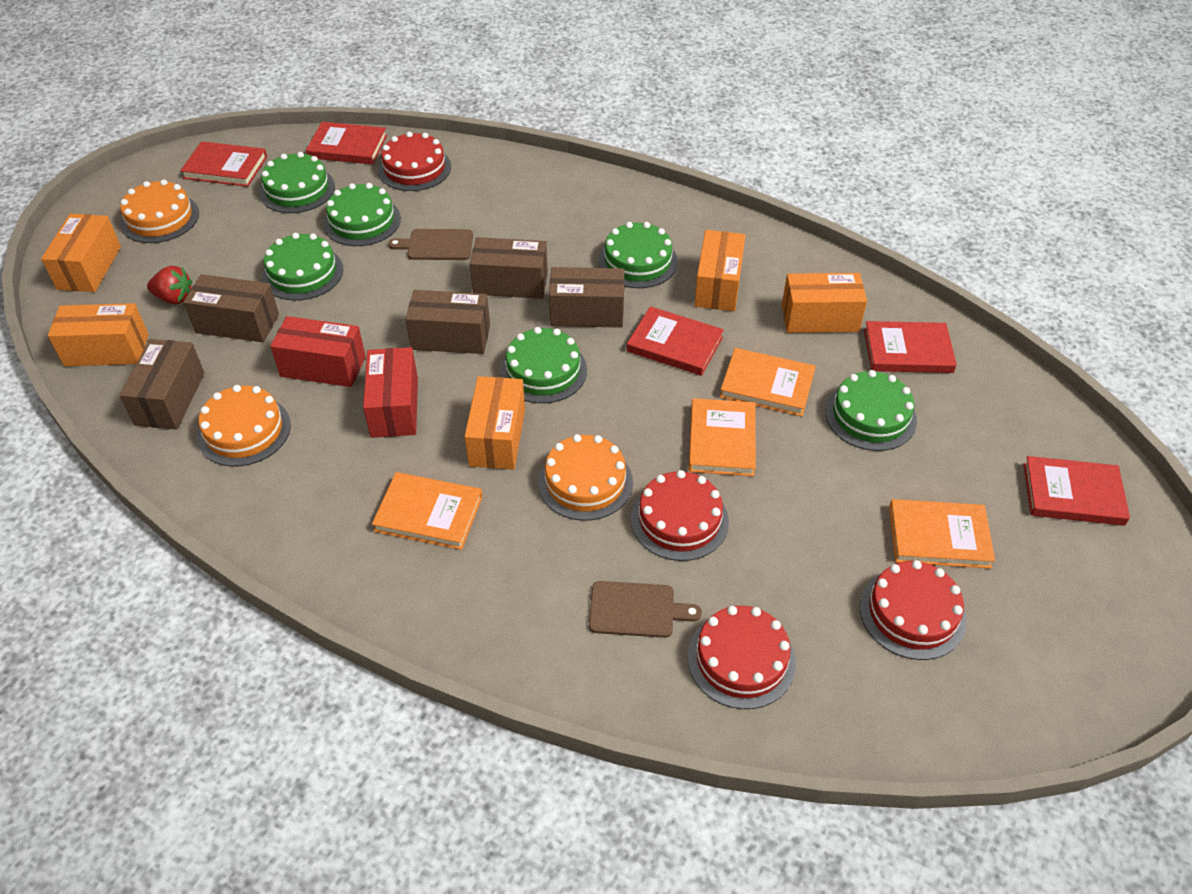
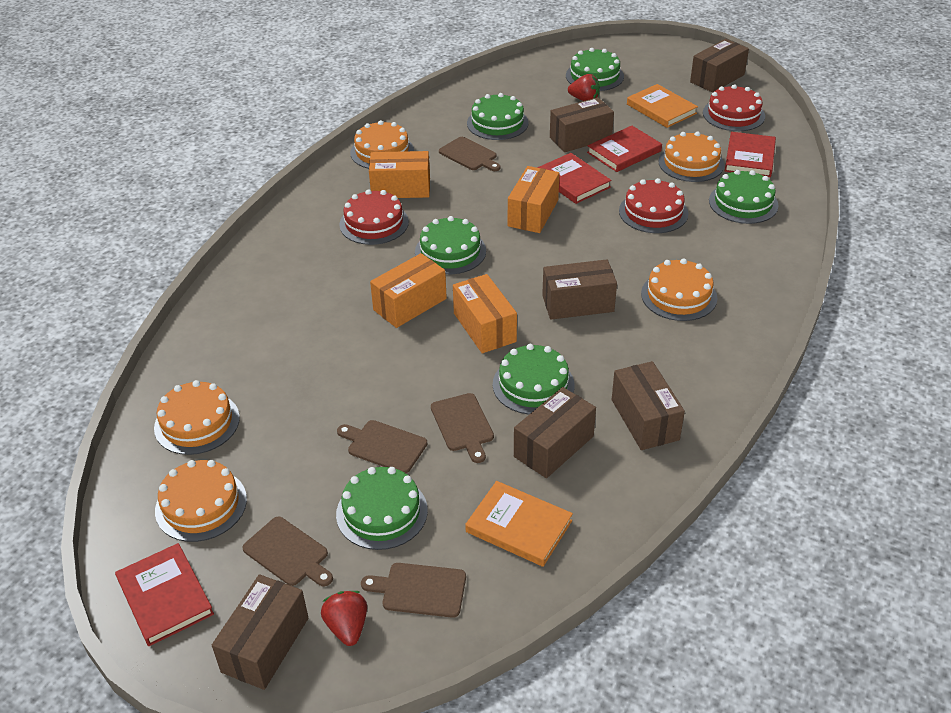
brown box: 5 -> 6
brown cutting board: 2 -> 5
orange book: 4 -> 2
orange box: 5 -> 4
orange cake: 3 -> 5
red book: 5 -> 4
red box: 2 -> 0
red cake: 4 -> 3
red strawberry: 1 -> 2

